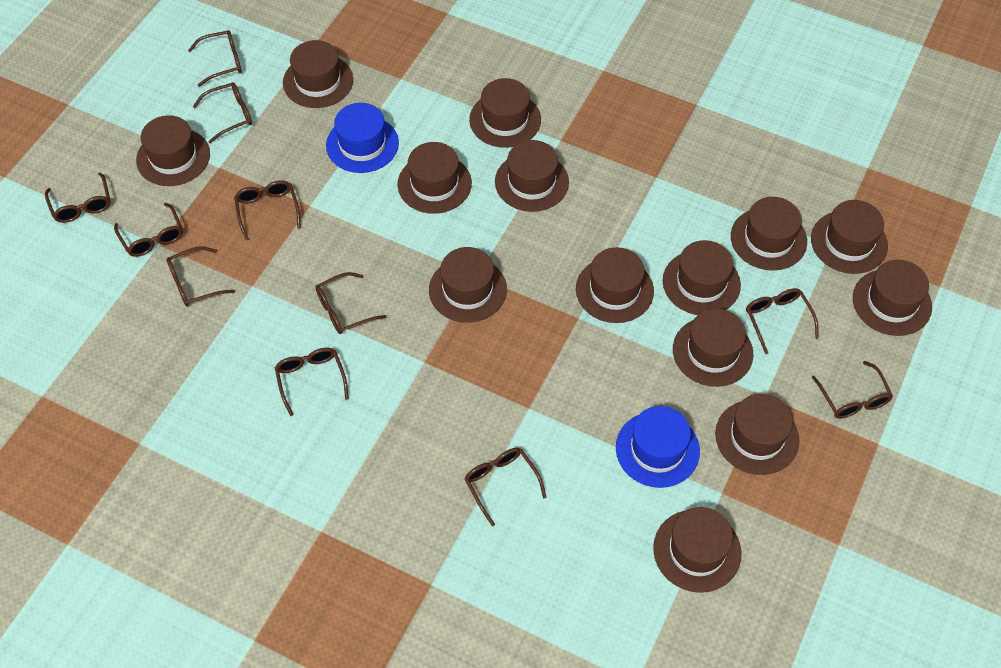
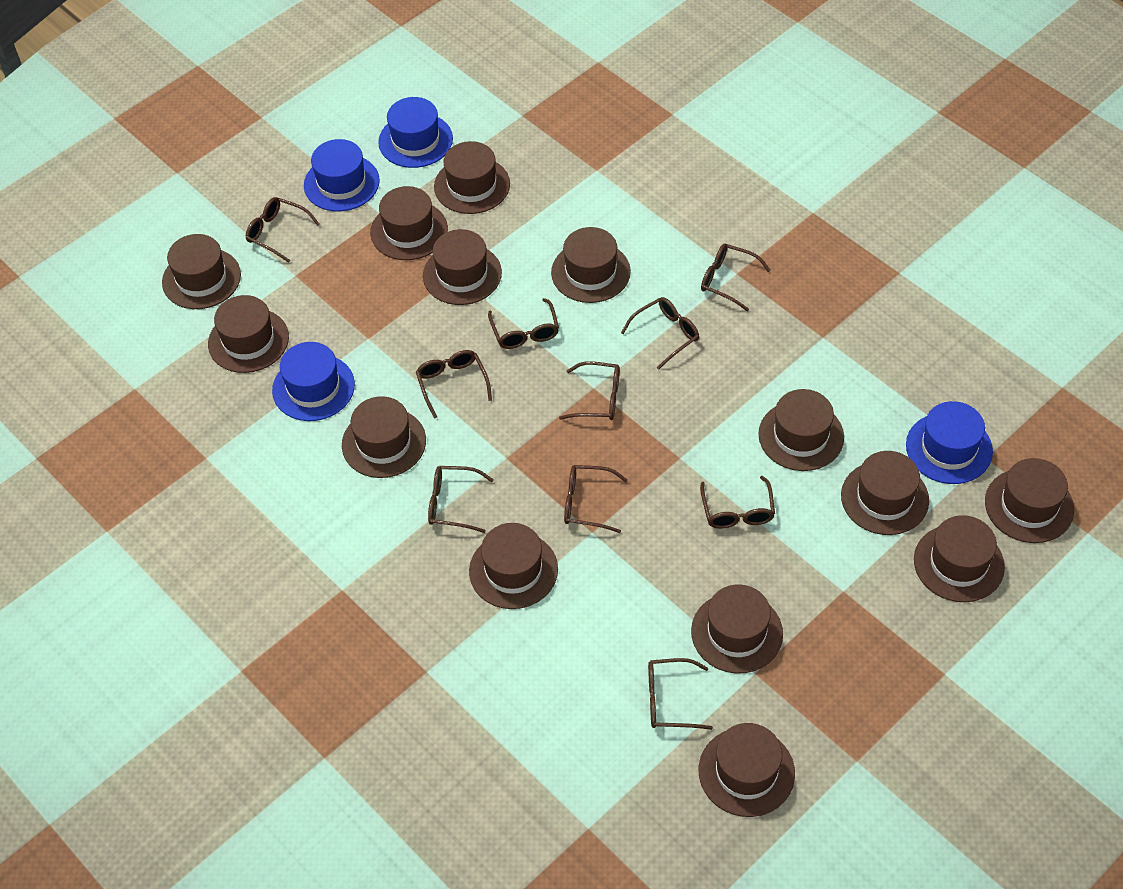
blue hat: 2 -> 4
brown glasses: 11 -> 10

